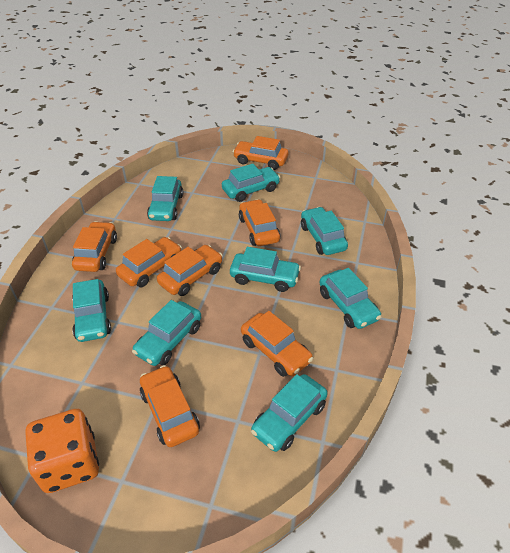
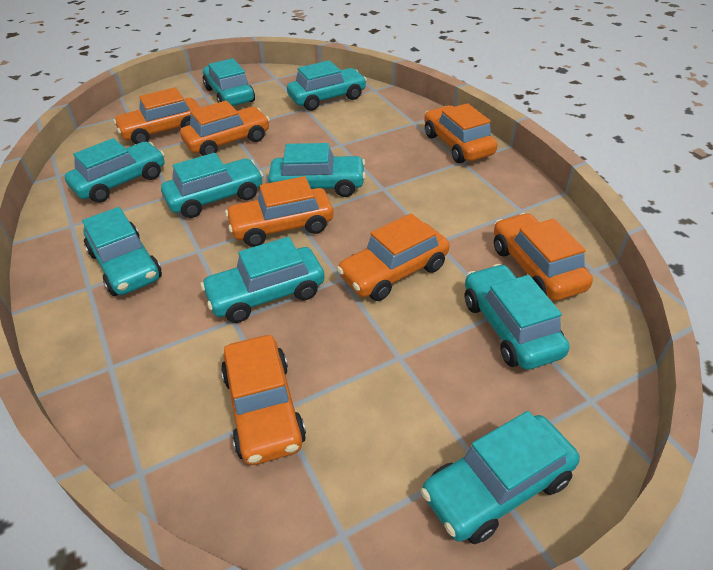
orange dice: 1 -> 0
turquoise car: 8 -> 9

